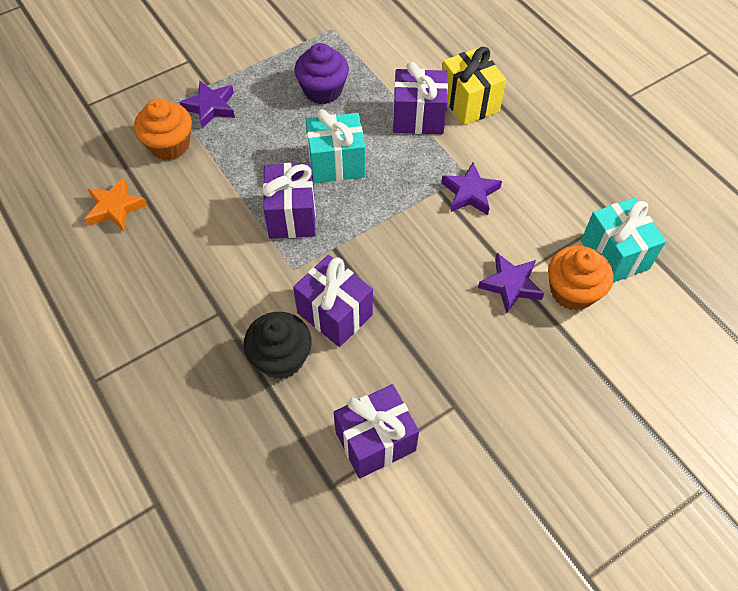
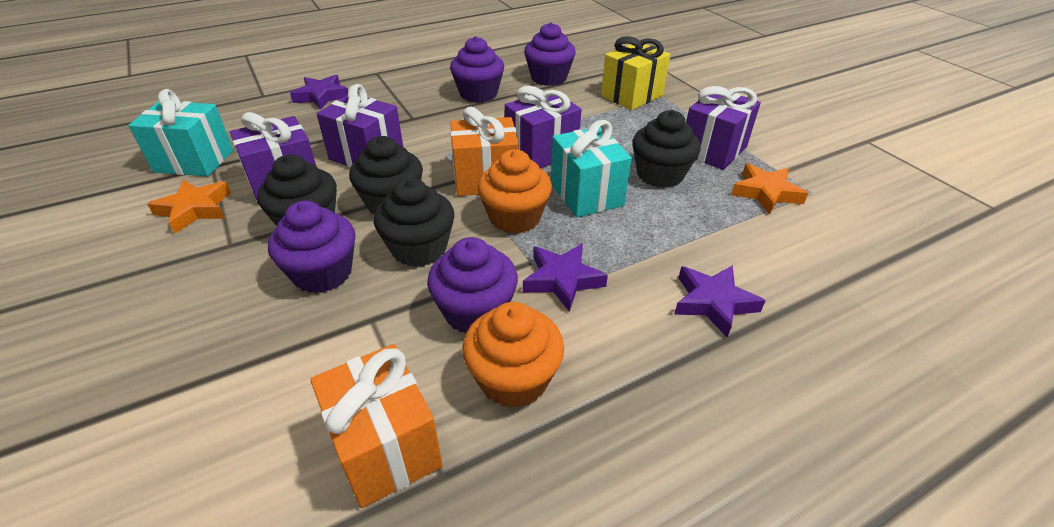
black cupcake: 1 -> 4
orange gift: 0 -> 2
orange star: 1 -> 2
purple cupcake: 1 -> 4

